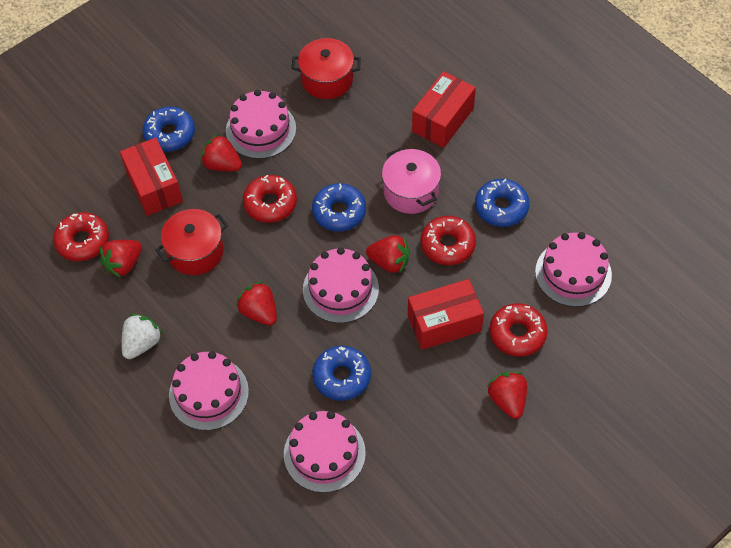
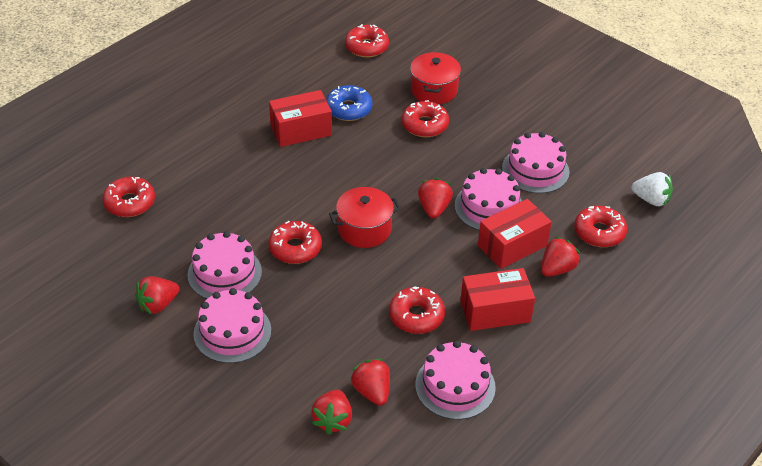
blue donut: 4 -> 1
pink pot: 1 -> 0
red donut: 4 -> 6

